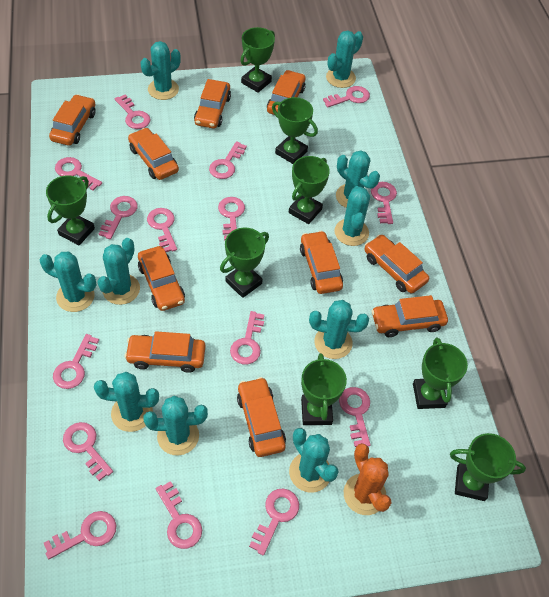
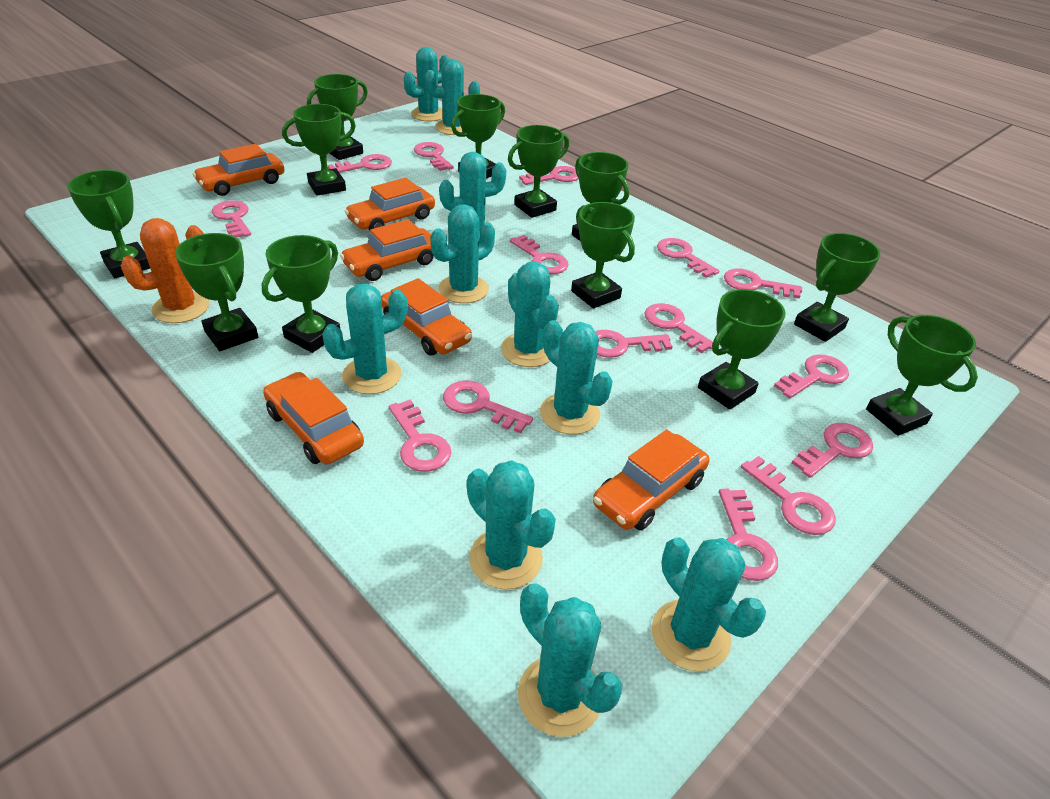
green trophy: 8 -> 12
orange car: 10 -> 6

